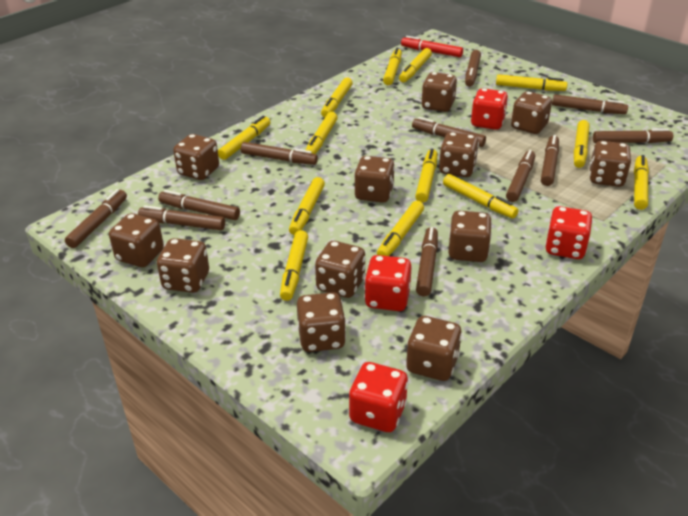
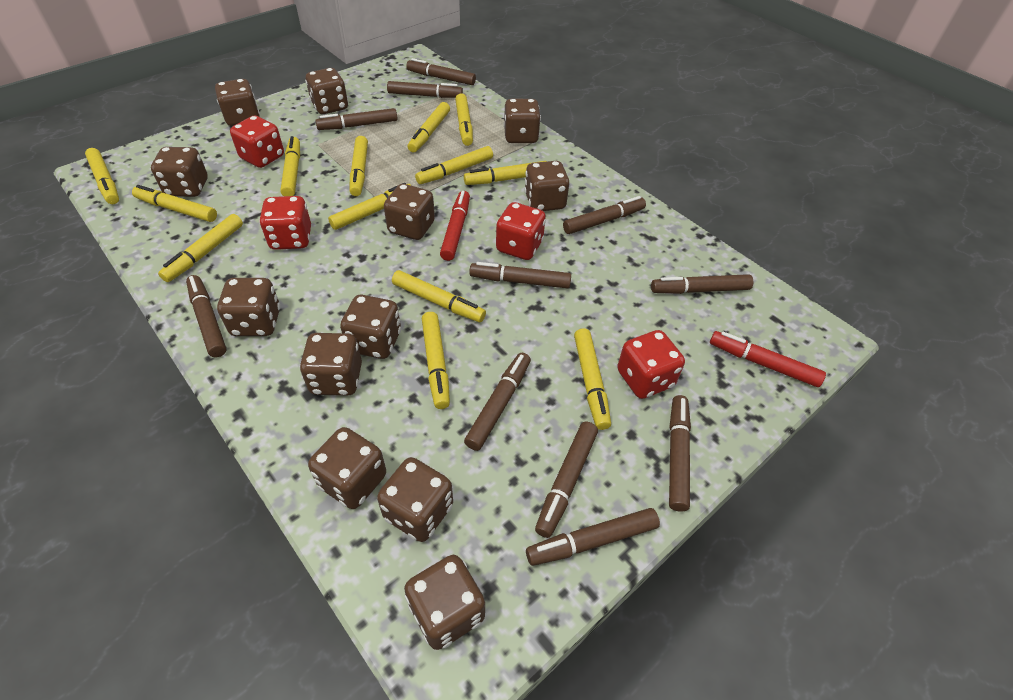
red marker: 1 -> 2

